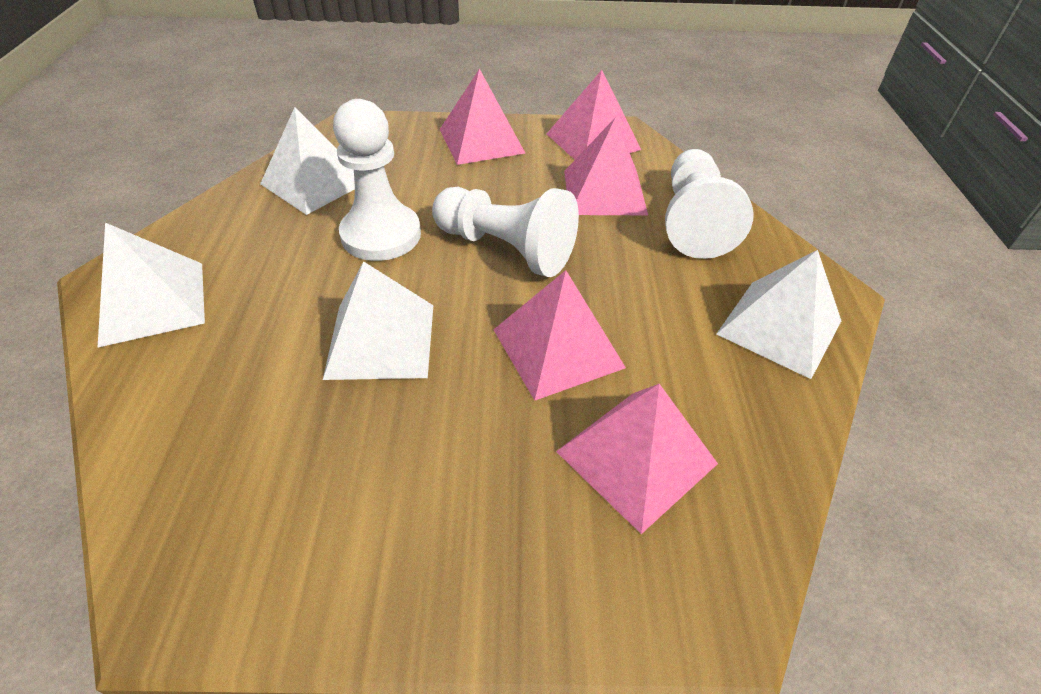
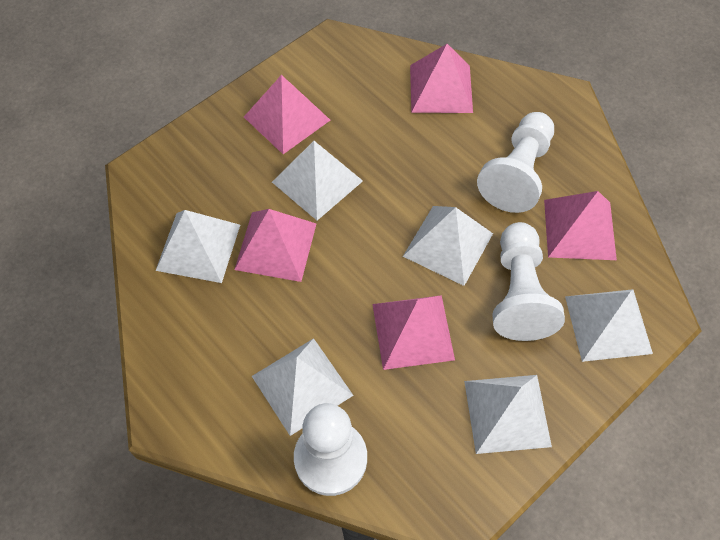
white pyramid: 4 -> 6

